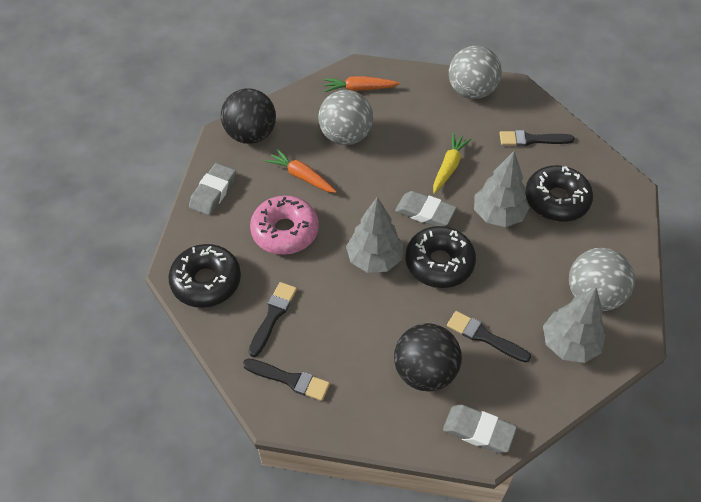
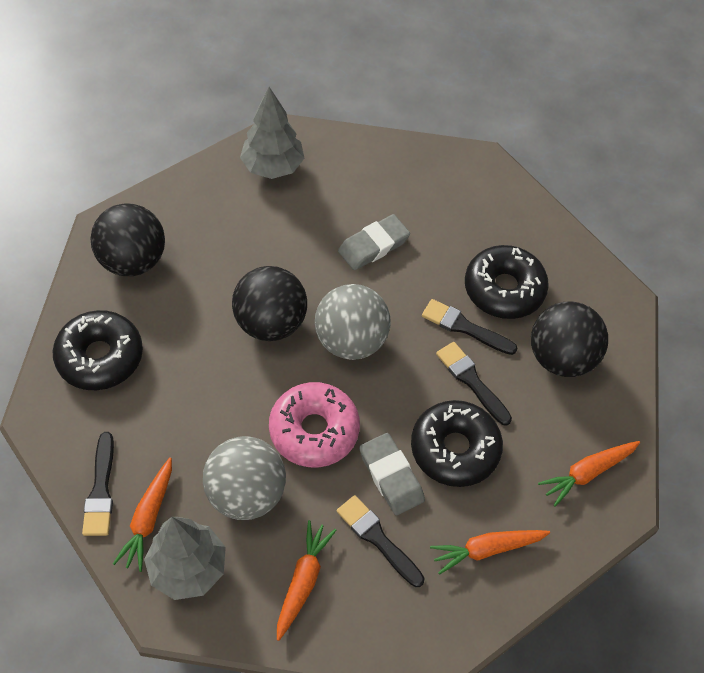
black ball: 2 -> 3
grey ball: 3 -> 2
grey eraser: 3 -> 2
grey tree: 3 -> 2
orange carrot: 2 -> 4
yellow carrot: 1 -> 0

